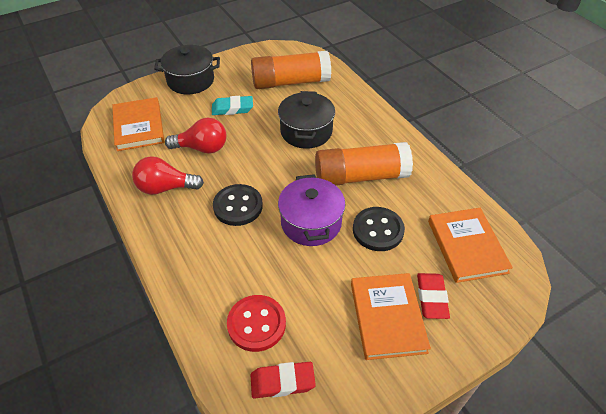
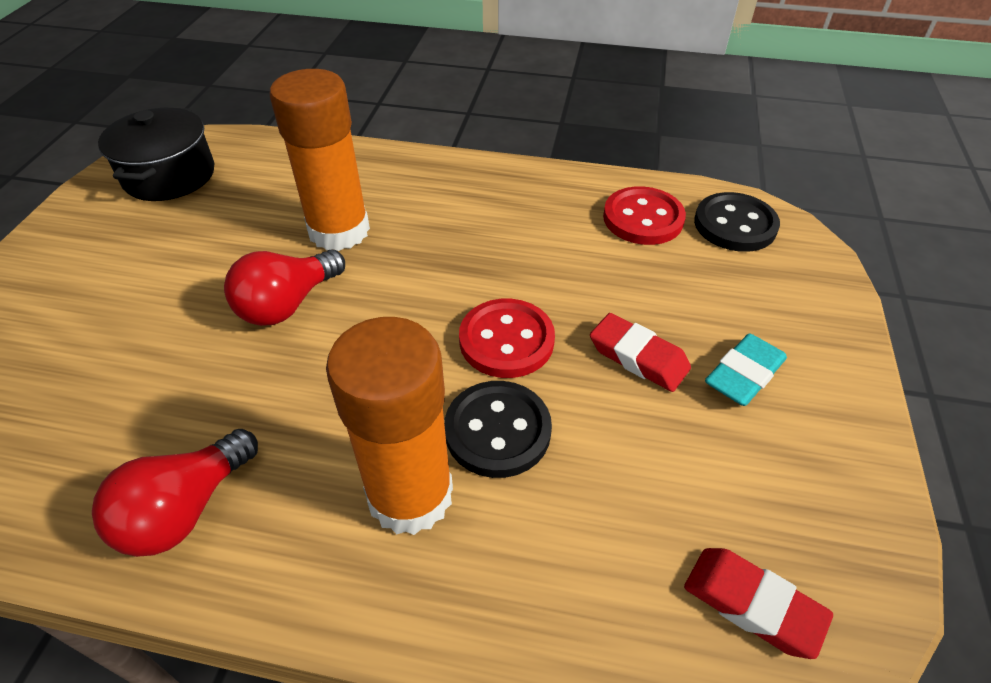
black pot: 2 -> 1
orange book: 3 -> 0
purple pot: 1 -> 0
red button: 1 -> 2

